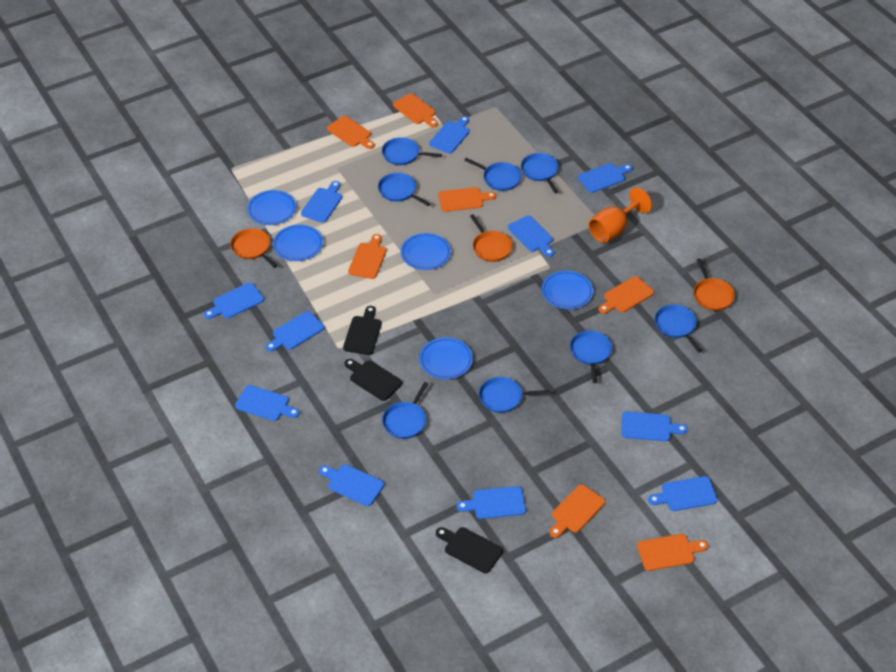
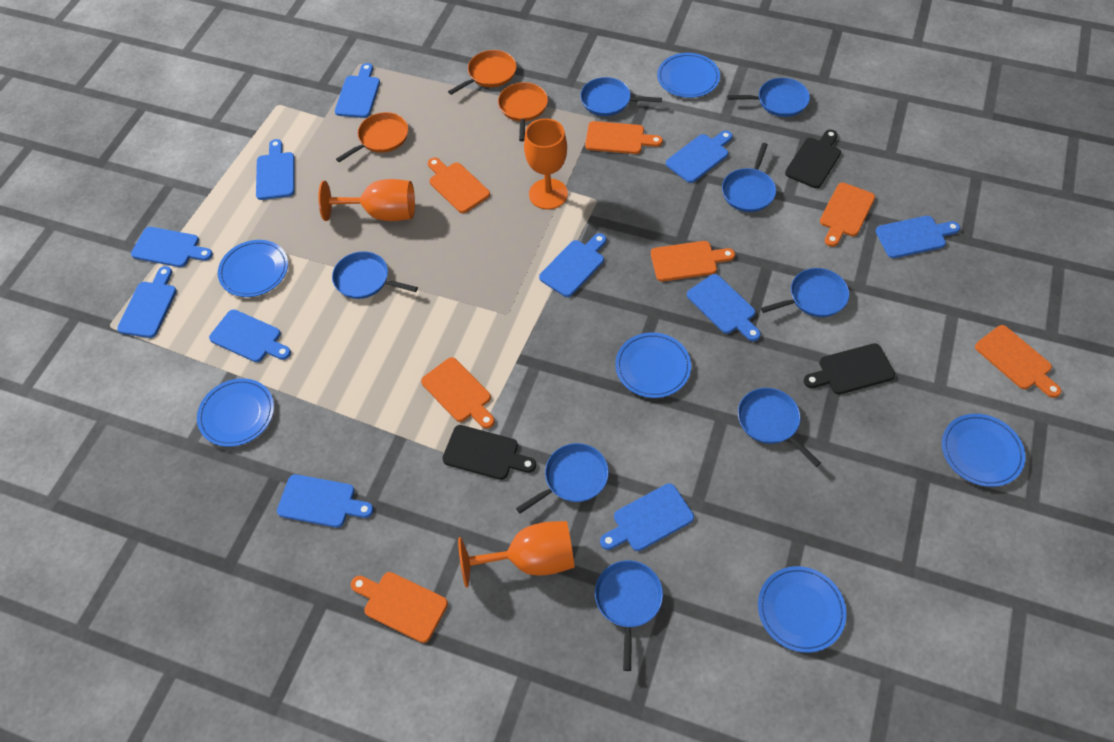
blue plate: 5 -> 6
orange goblet: 1 -> 3

